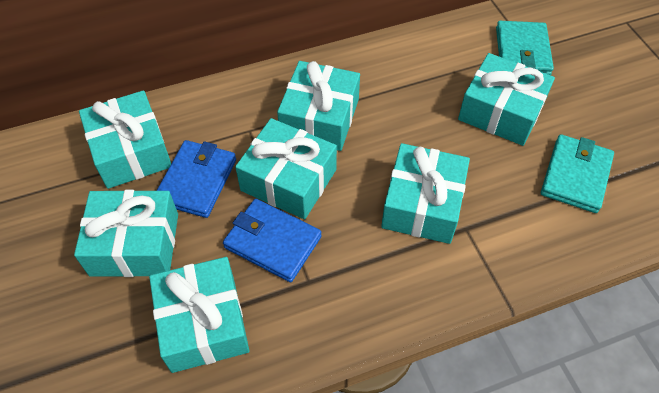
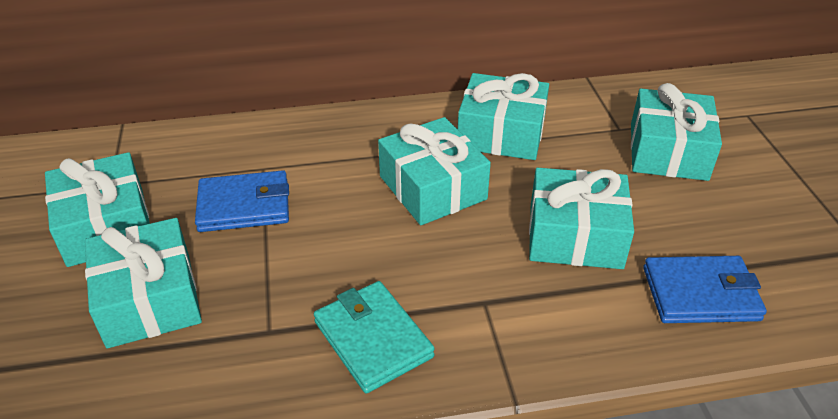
turquoise gift: 7 -> 6
turquoise wallet: 2 -> 1

